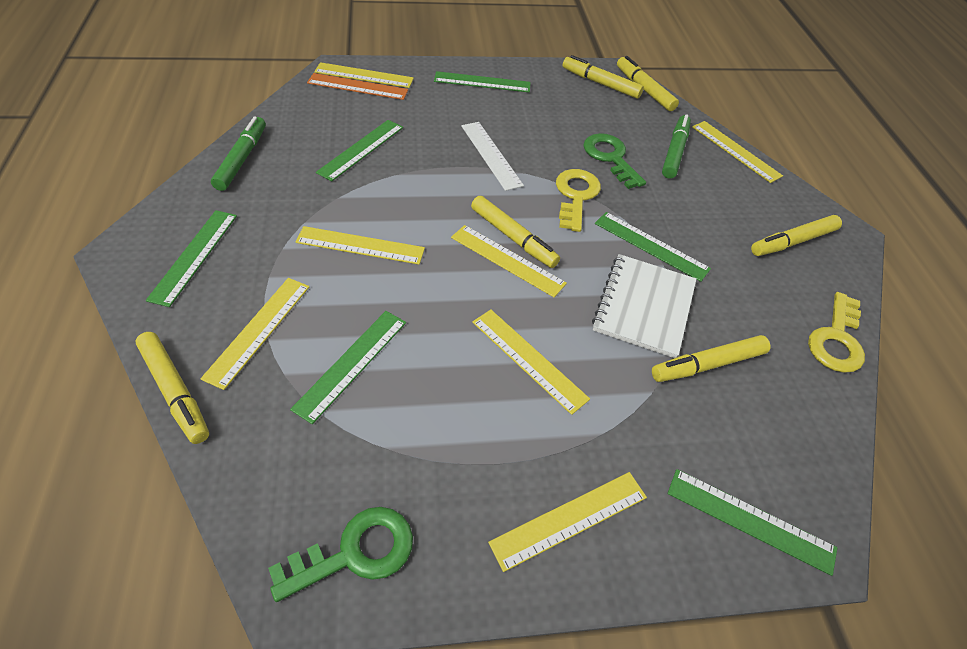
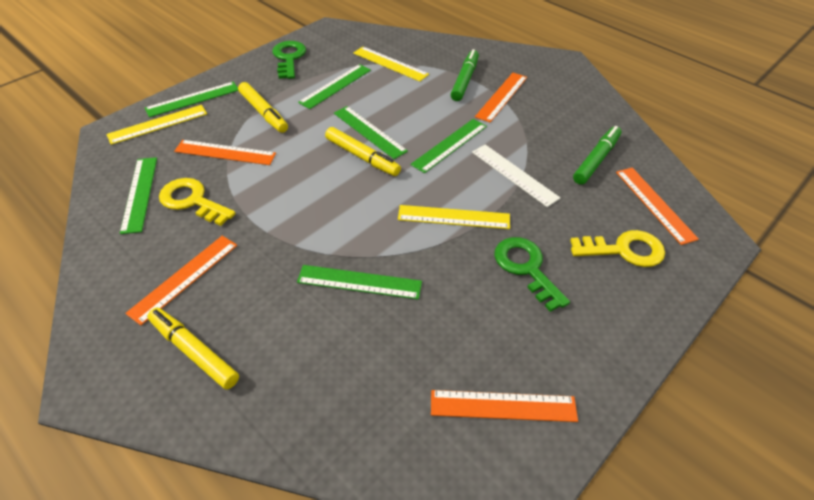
orange ruler: 1 -> 5
white notebook: 1 -> 0
yellow marker: 6 -> 3
yellow ruler: 7 -> 3

